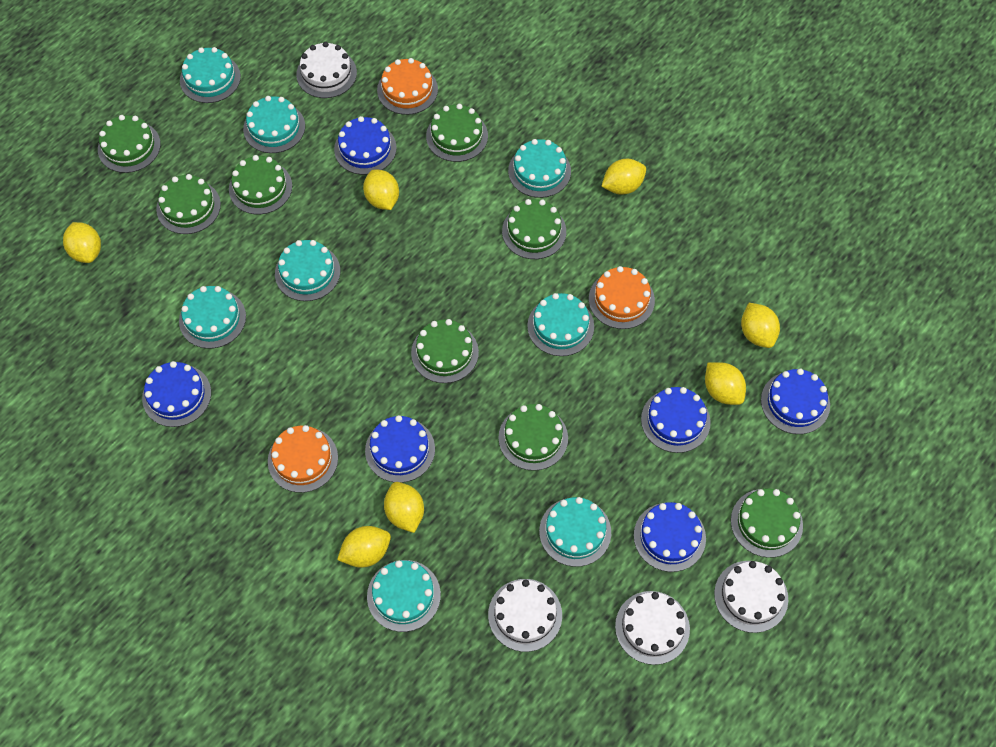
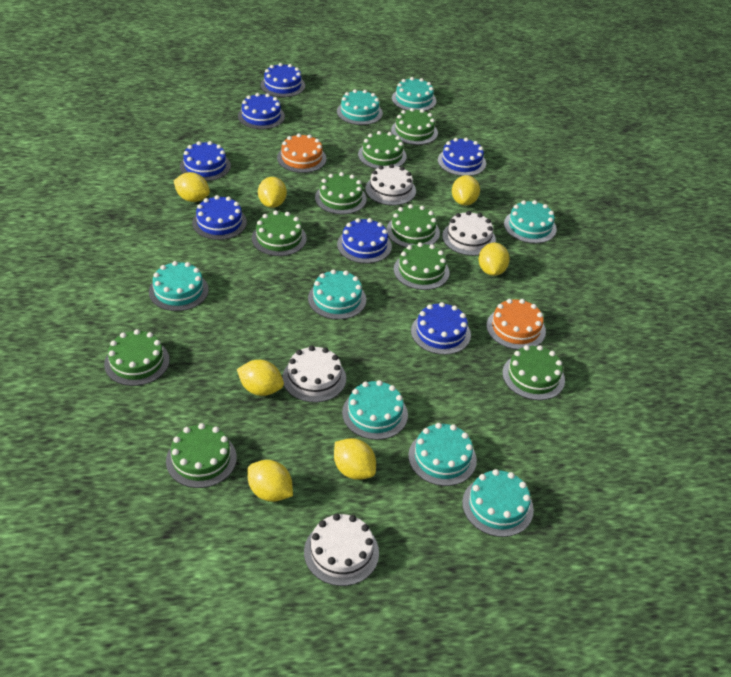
blue cake: 6 -> 7
green cake: 8 -> 9
orange cake: 3 -> 2

